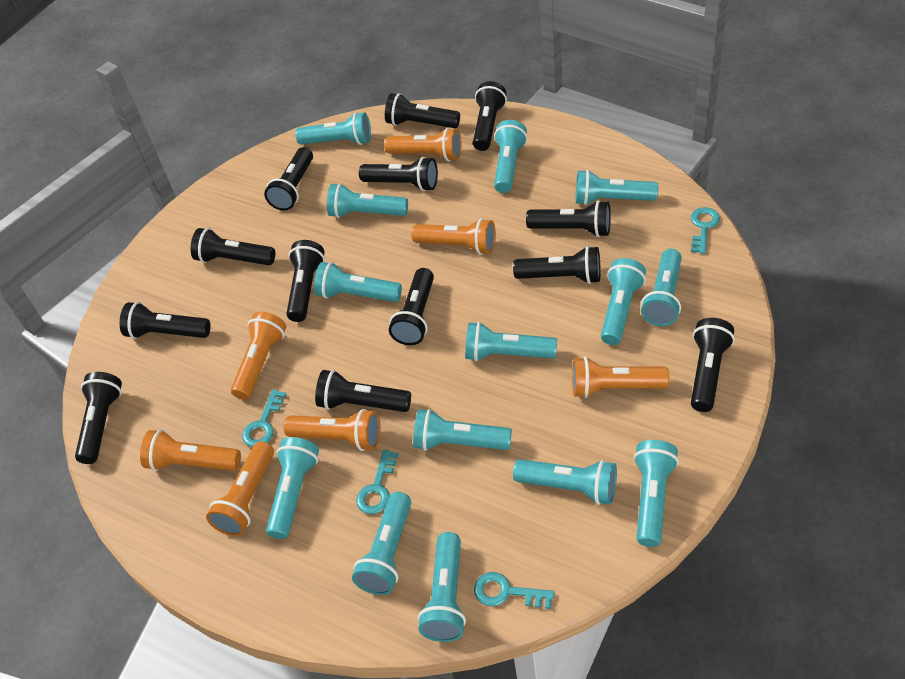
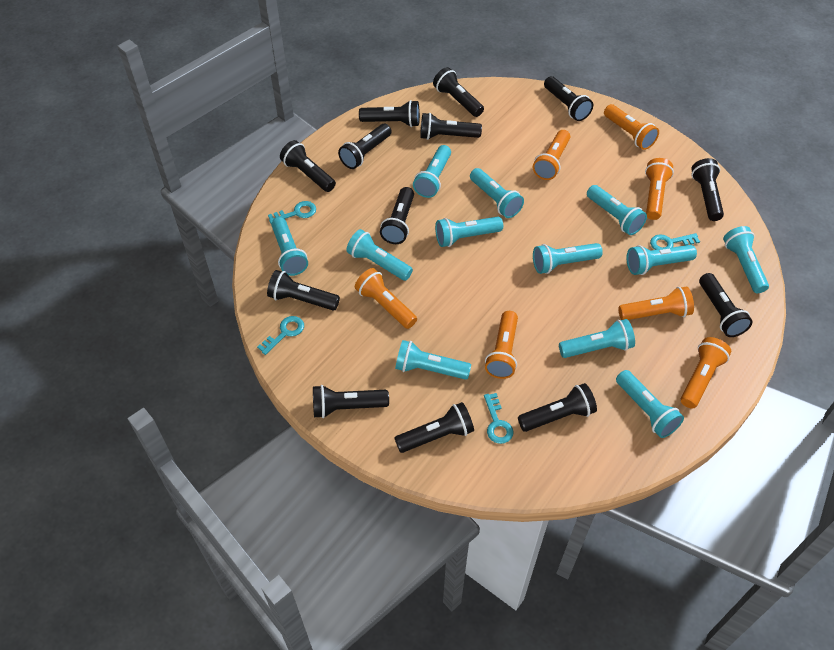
turquoise flashlight: 14 -> 12

